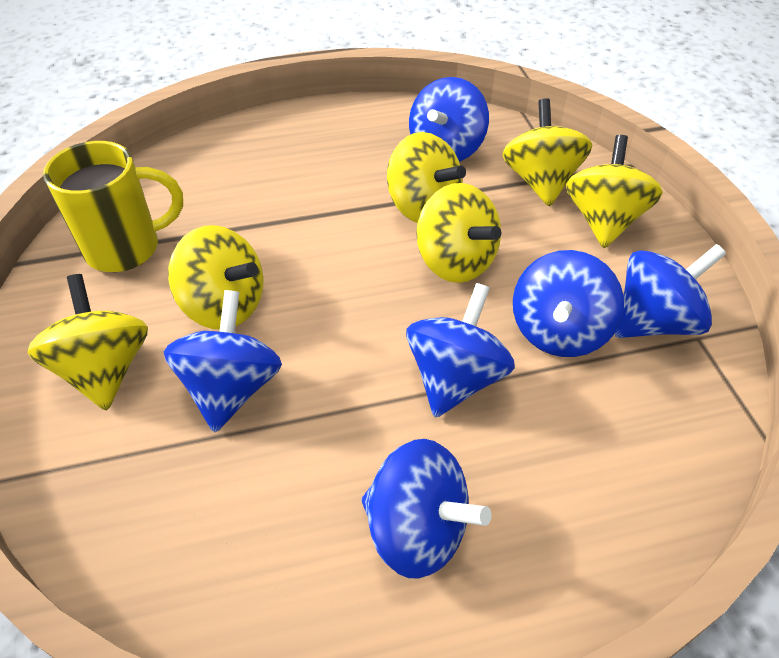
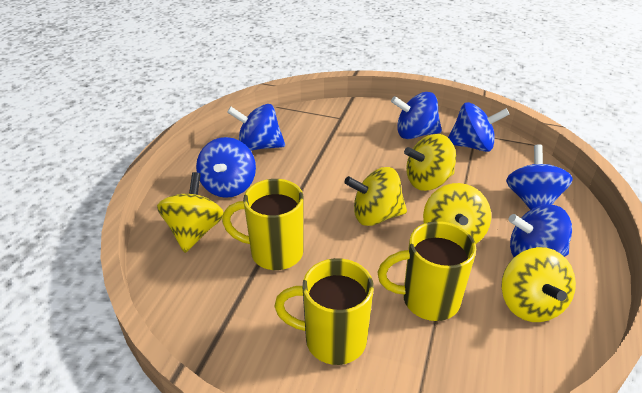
yellow mug: 1 -> 3
yellow spinning top: 6 -> 5

